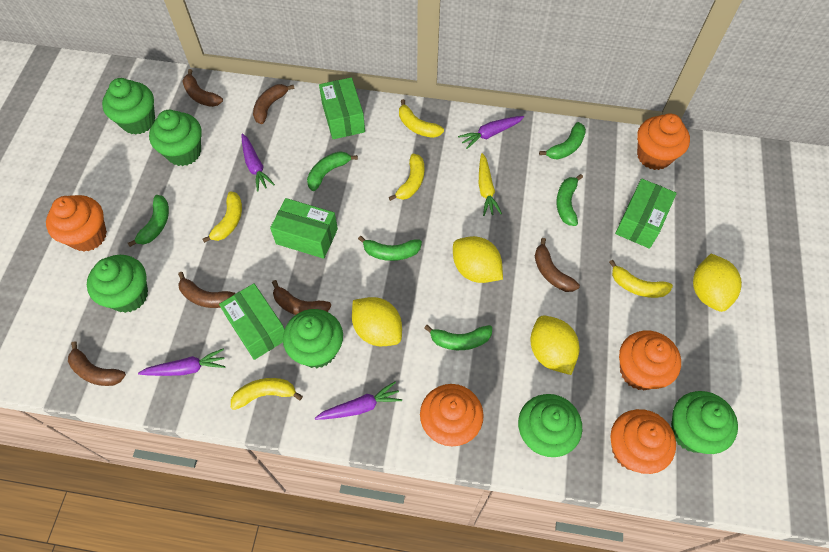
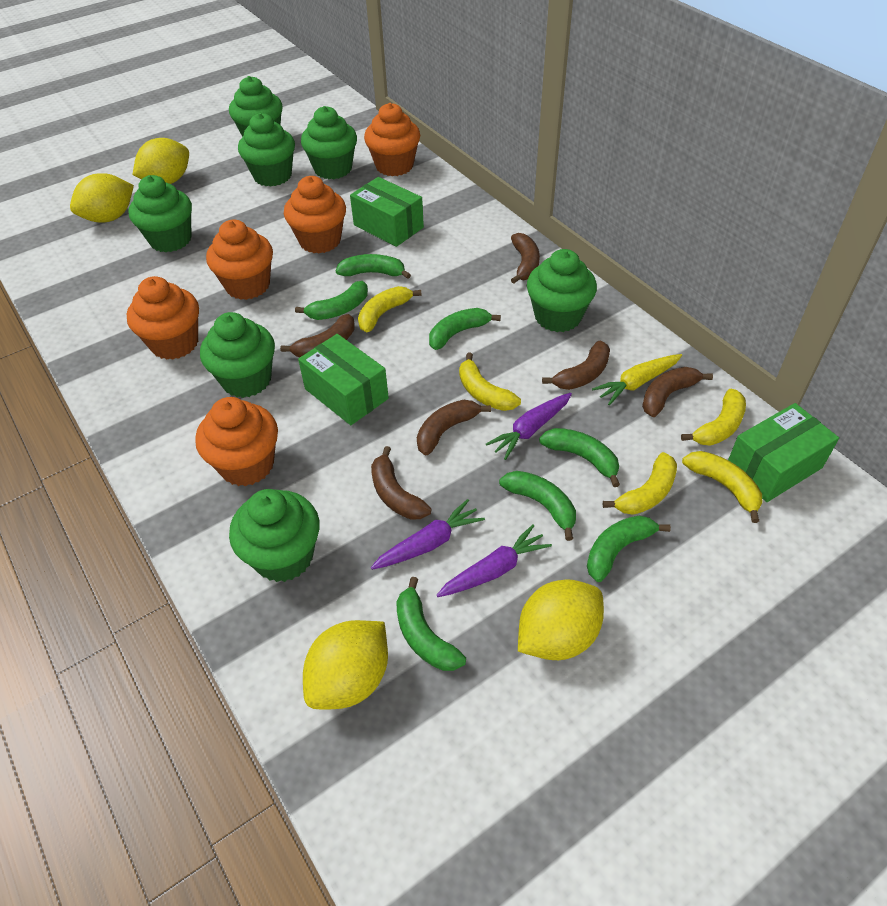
green banana: 6 -> 7
green box: 4 -> 3
green cupcake: 6 -> 7
purple carrot: 4 -> 3

